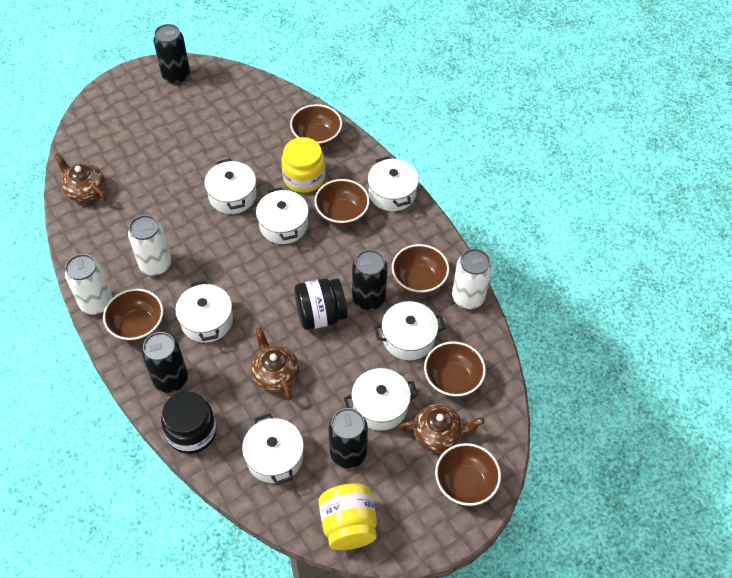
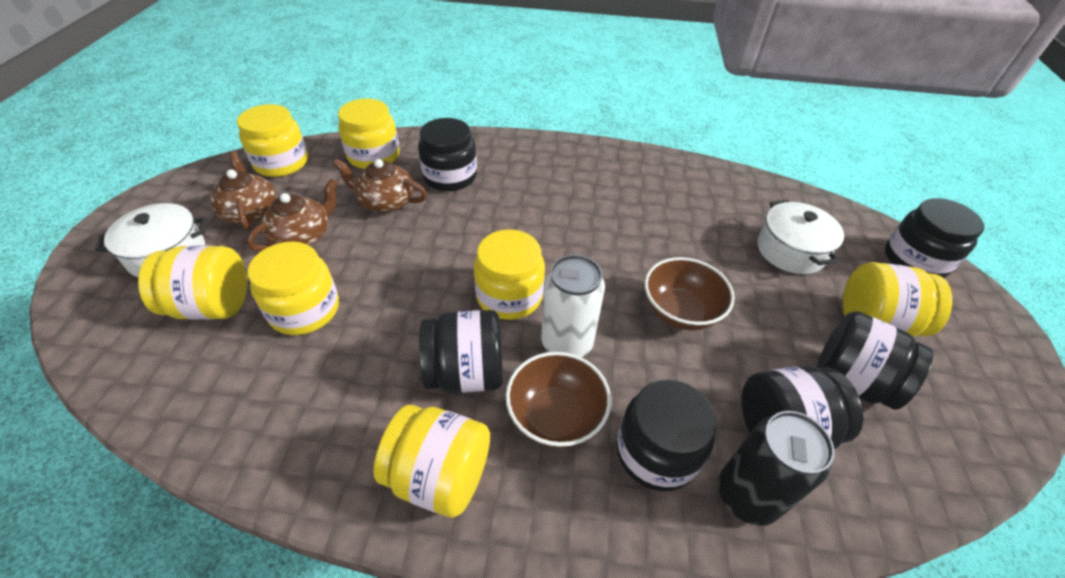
black can: 4 -> 1
black jar: 2 -> 6
brown bowl: 6 -> 2
white can: 3 -> 1
white pot: 7 -> 2
yellow jar: 2 -> 7

